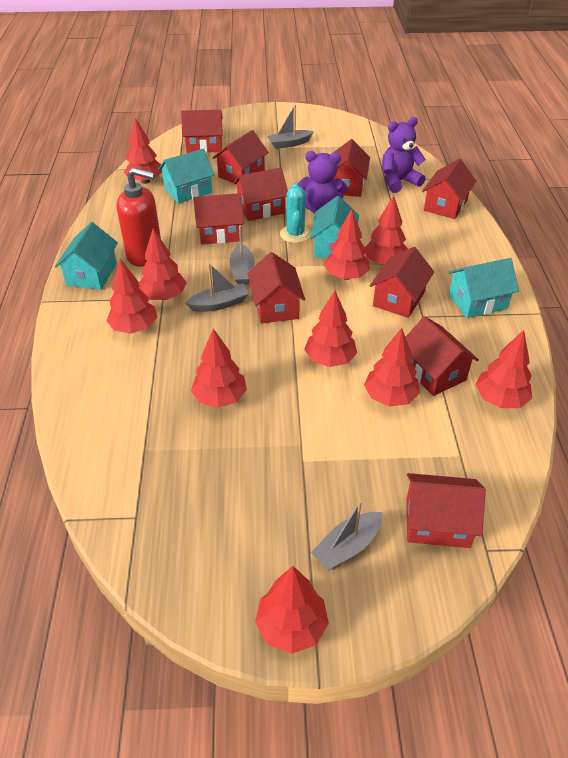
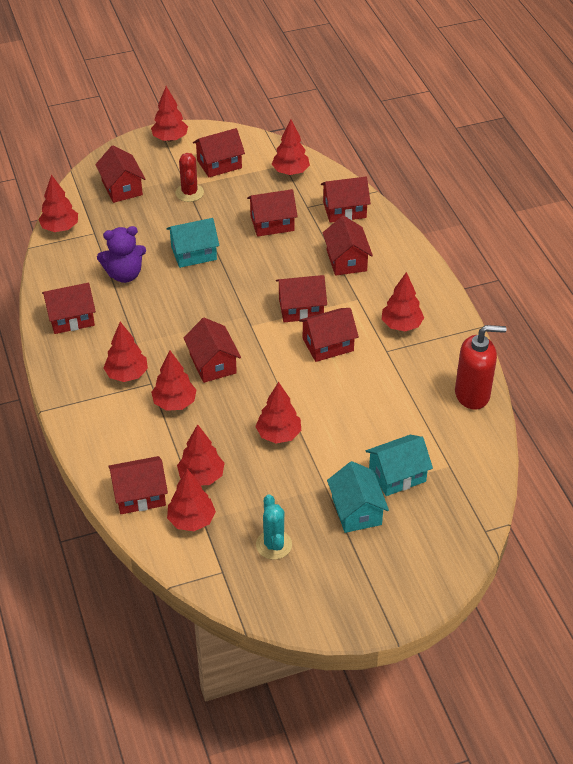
grey boat: 4 -> 0
purple teddy bear: 2 -> 1
red cactus: 0 -> 1
red tree: 10 -> 9
turquoise house: 4 -> 3

